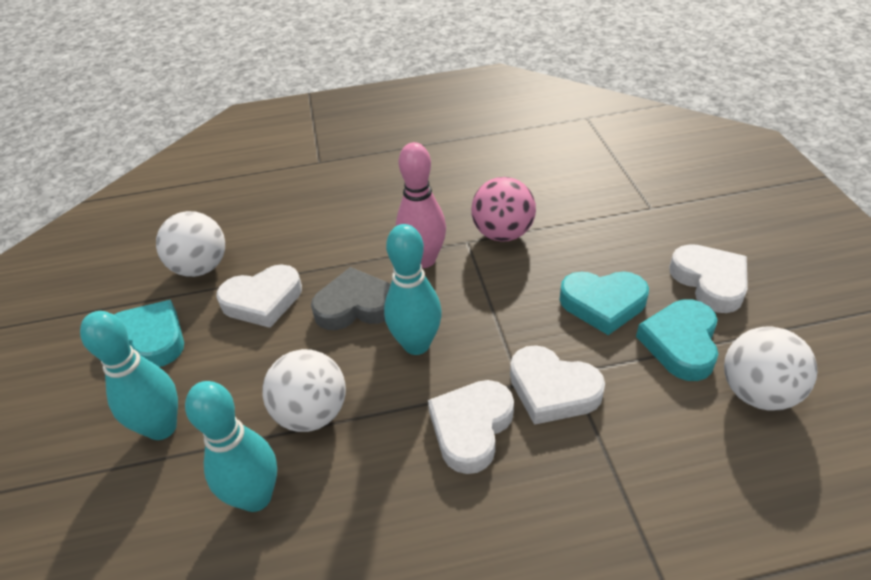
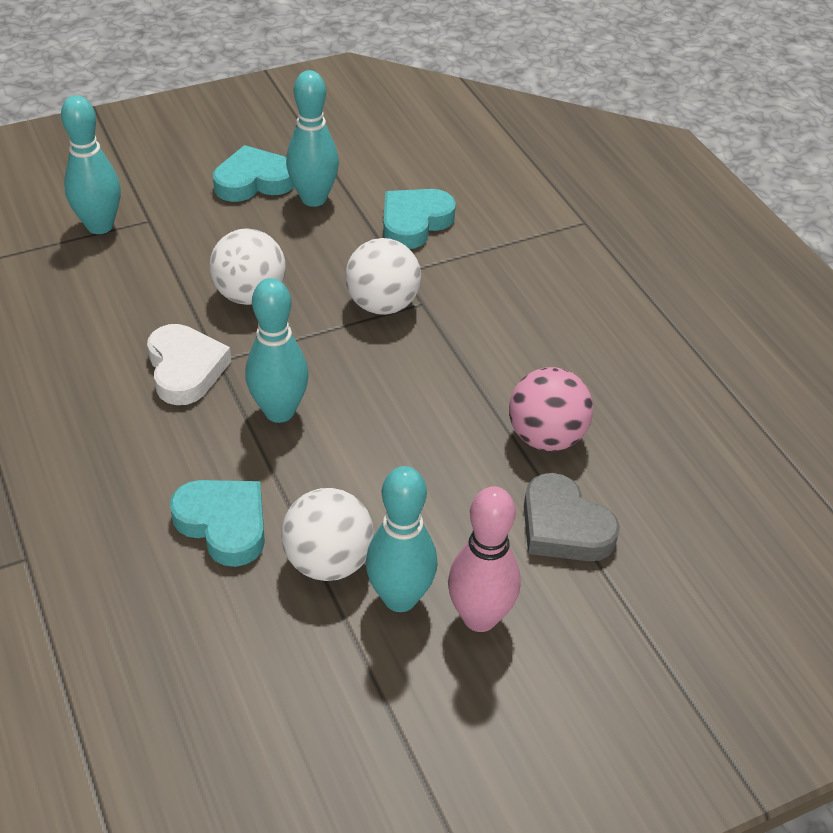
turquoise bowling pin: 3 -> 4
white heart: 4 -> 1

